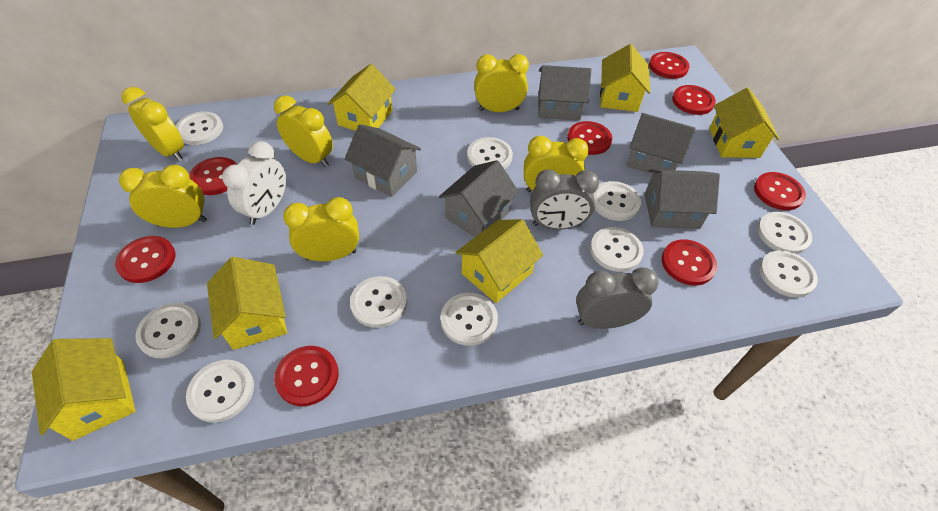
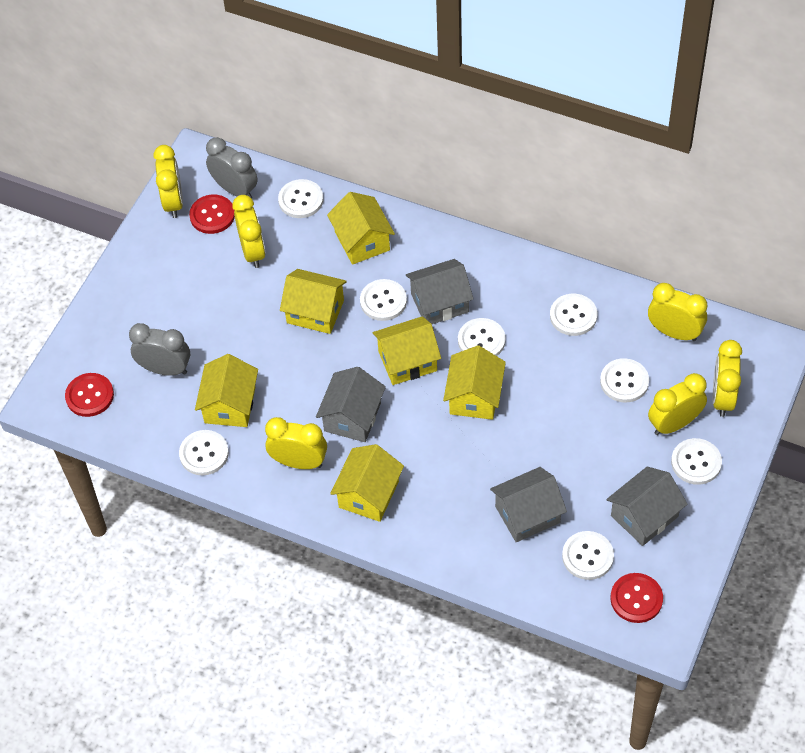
grey house: 5 -> 4
red button: 8 -> 3
white button: 10 -> 8
white clock: 1 -> 0

